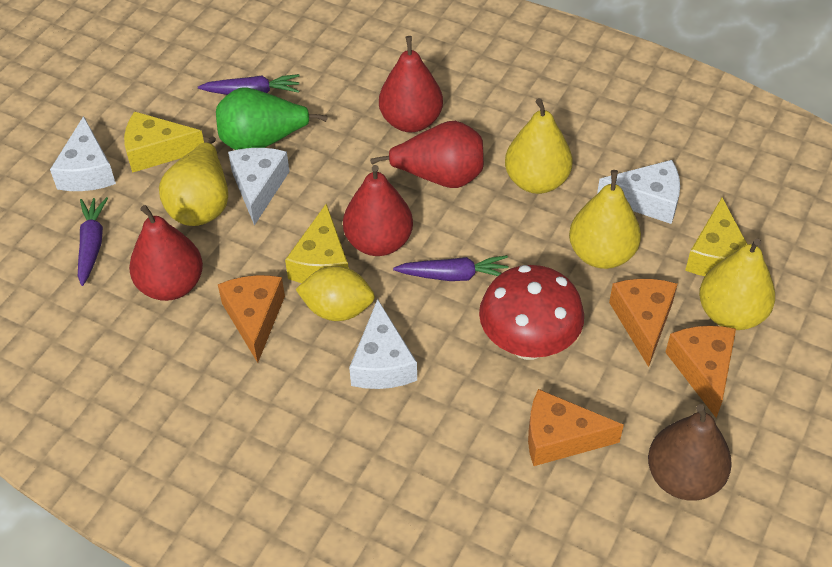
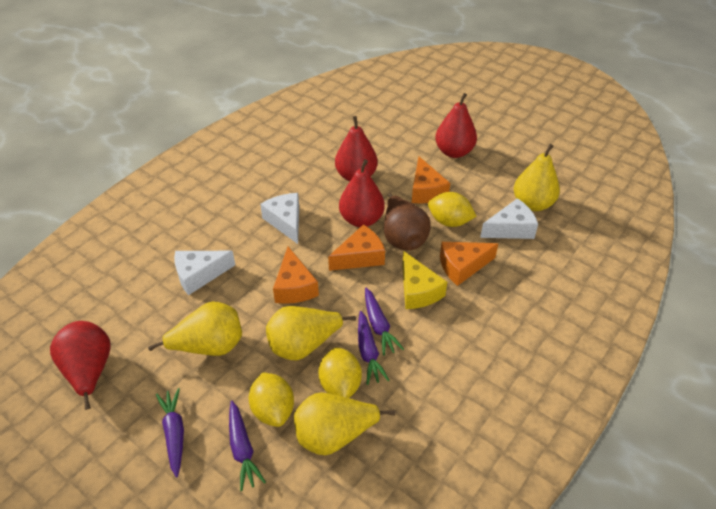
green pear: 1 -> 0
purple carrot: 3 -> 4
red mushroom: 1 -> 0
white cheese: 4 -> 3
yellow cheese: 3 -> 1
yellow lemon: 1 -> 3

